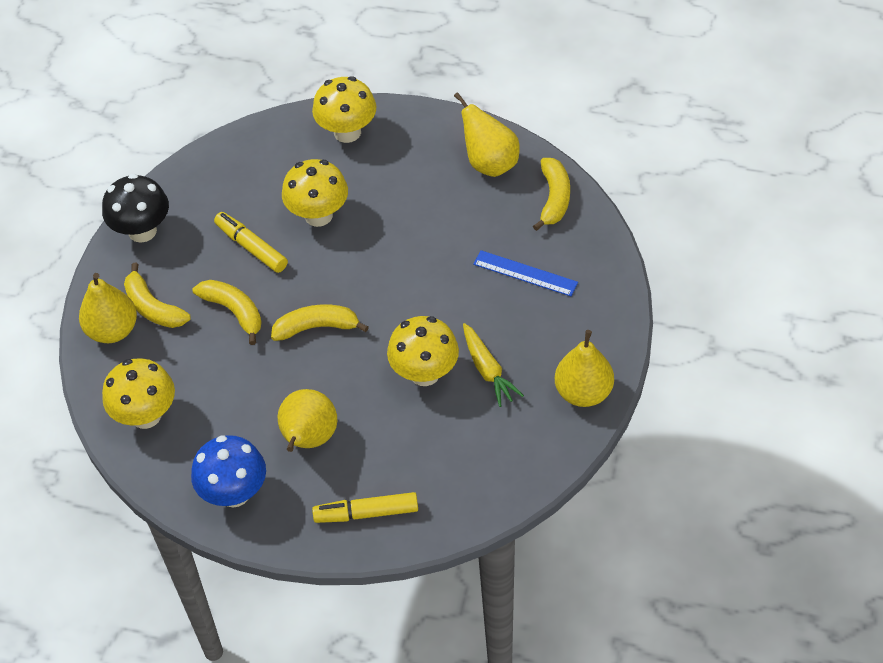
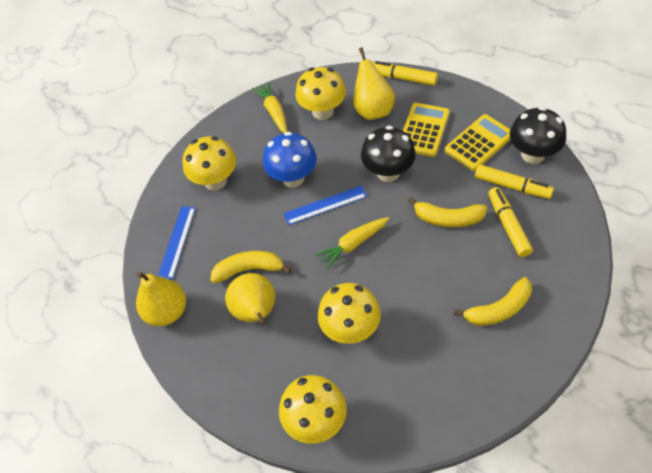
black mushroom: 1 -> 2
blue ruler: 1 -> 2
yellow banana: 4 -> 3
yellow calculator: 0 -> 2
yellow carrot: 1 -> 2
yellow marker: 2 -> 3
yellow pear: 4 -> 3

